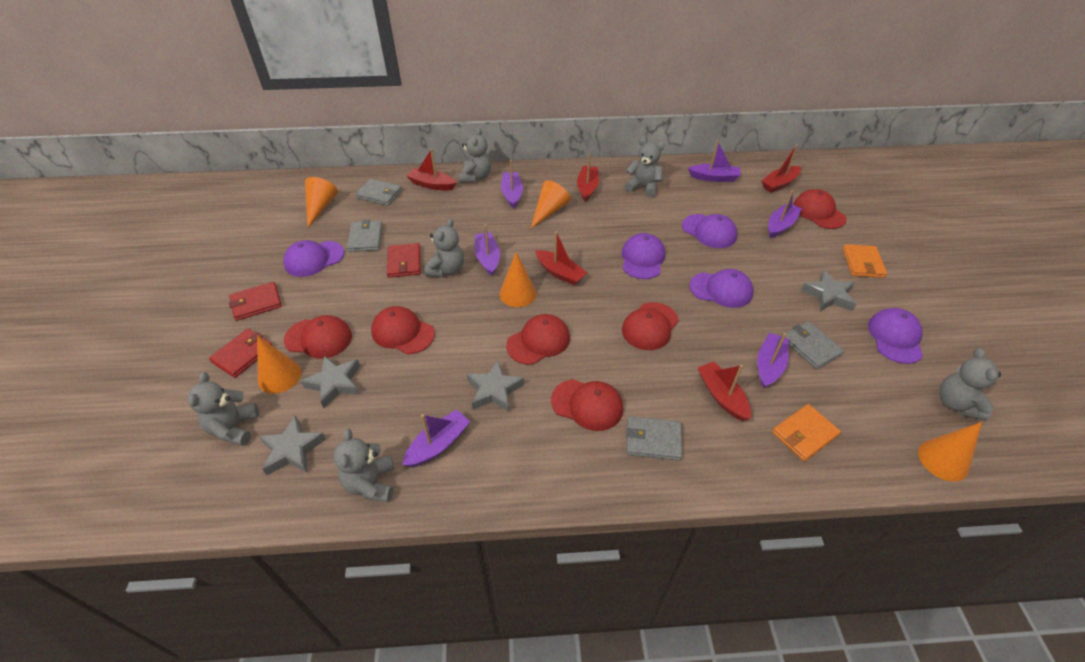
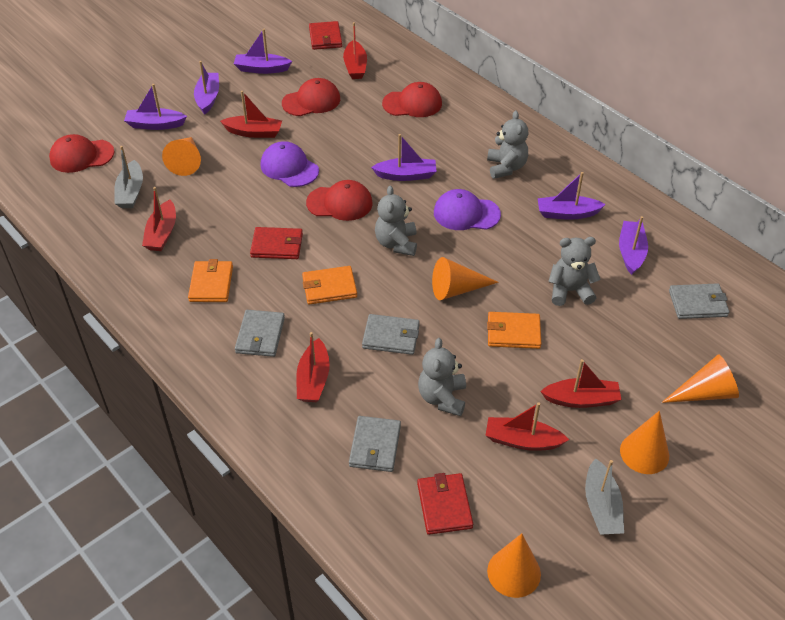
grey boat: 0 -> 2
grey star: 4 -> 0
grey teddy bear: 6 -> 4
orange wallet: 2 -> 3
purple cap: 5 -> 2
red boat: 5 -> 6
red cap: 6 -> 4

